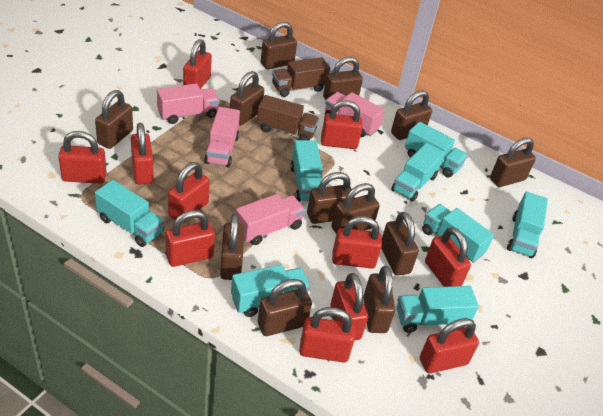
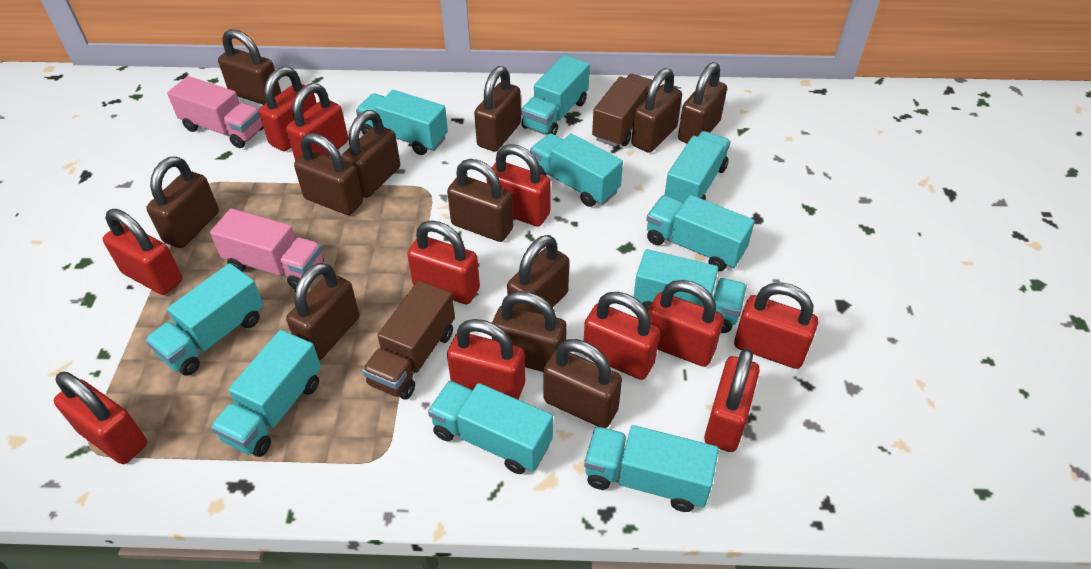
pink truck: 4 -> 2
turquoise truck: 8 -> 10

